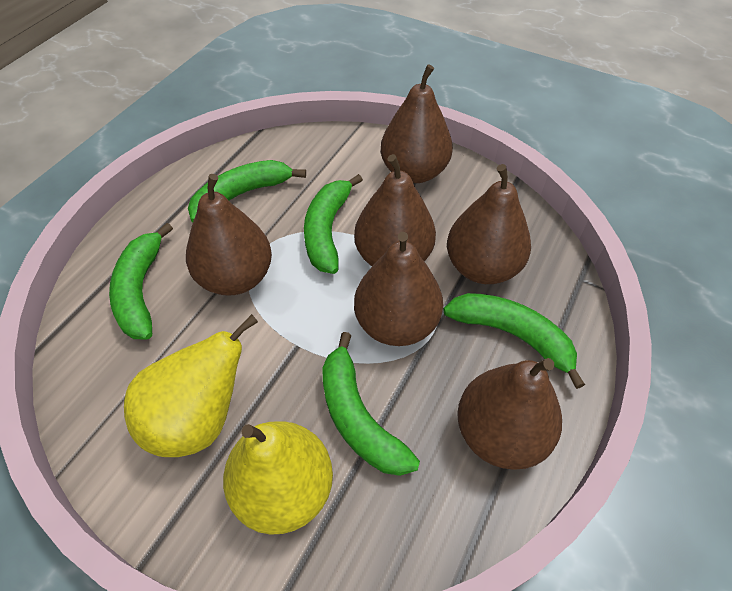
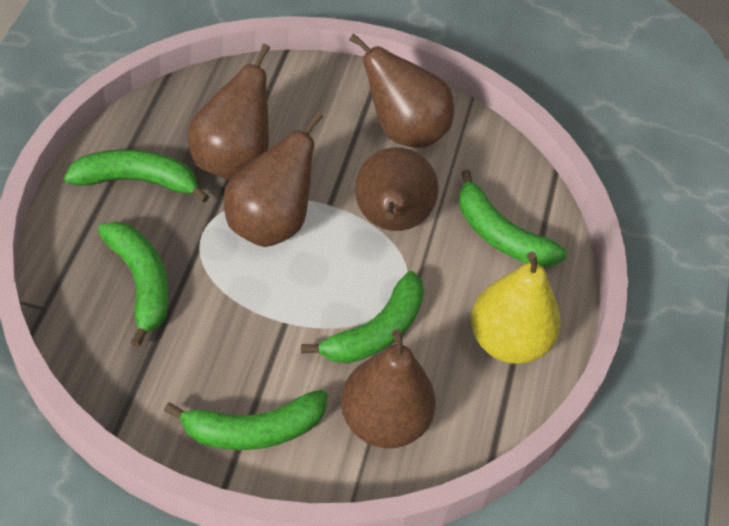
brown pear: 6 -> 5
yellow pear: 2 -> 1

